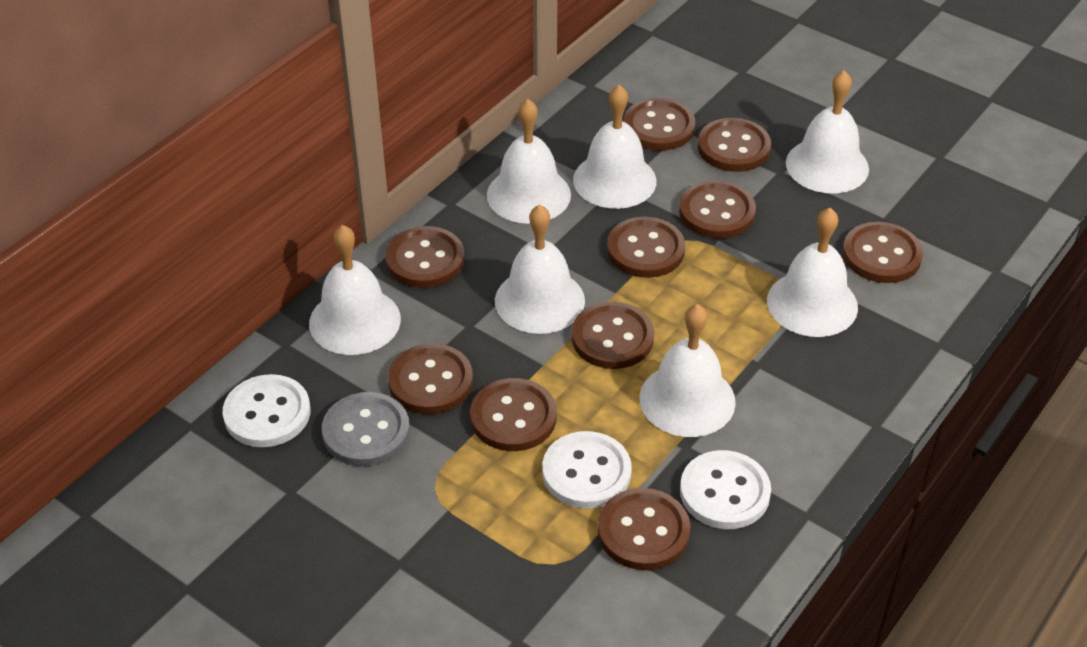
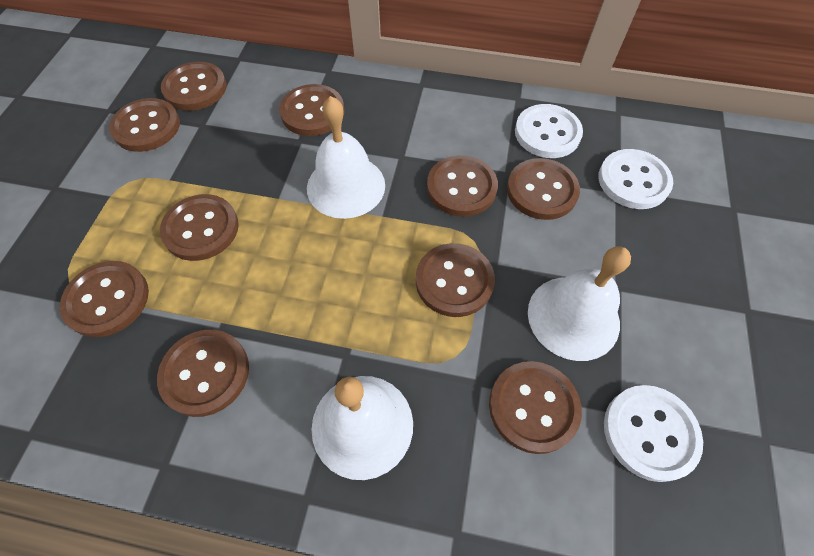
grey button: 1 -> 0
white bell: 7 -> 3

